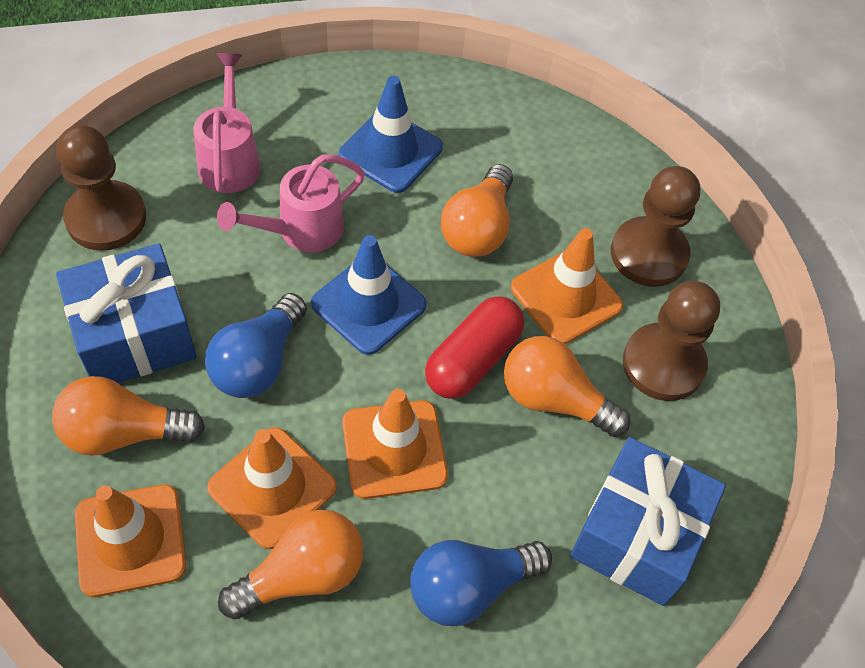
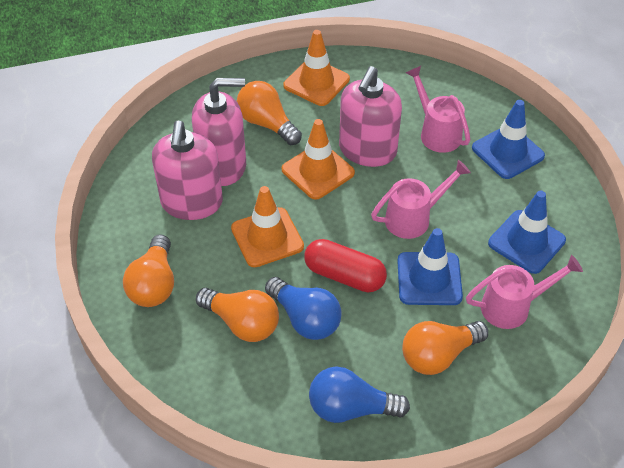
blue gift: 2 -> 0
blue traffic cone: 2 -> 3
brown pawn: 3 -> 0
orange traffic cone: 4 -> 3
pink soap dispenser: 0 -> 3
pink watering can: 2 -> 3

